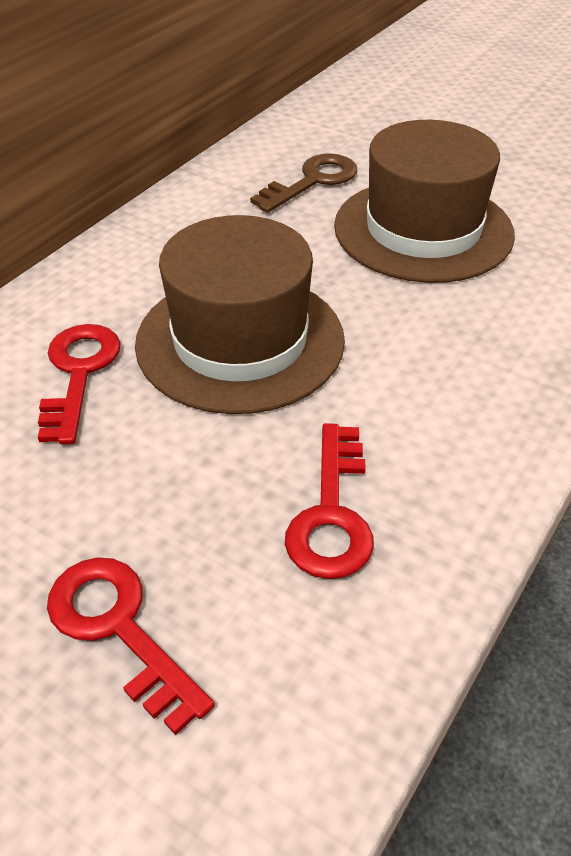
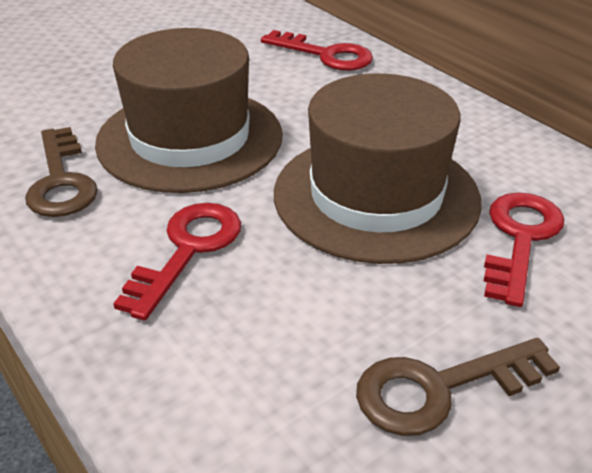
brown key: 1 -> 2

